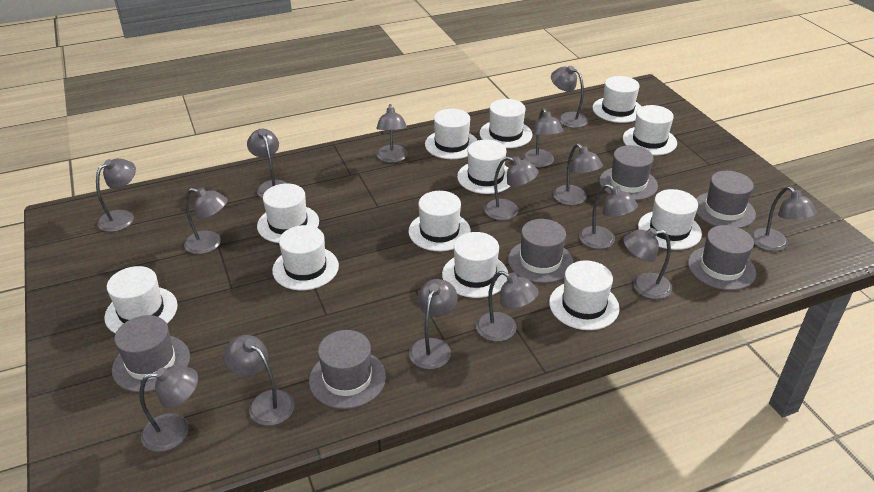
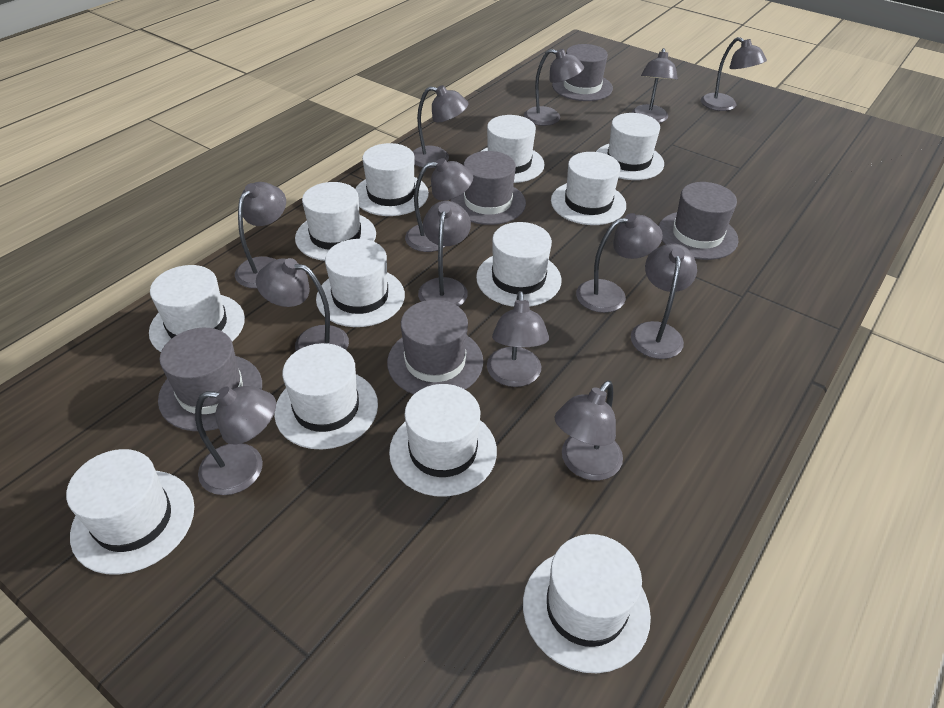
grey hat: 6 -> 5
grey lamp: 15 -> 13

